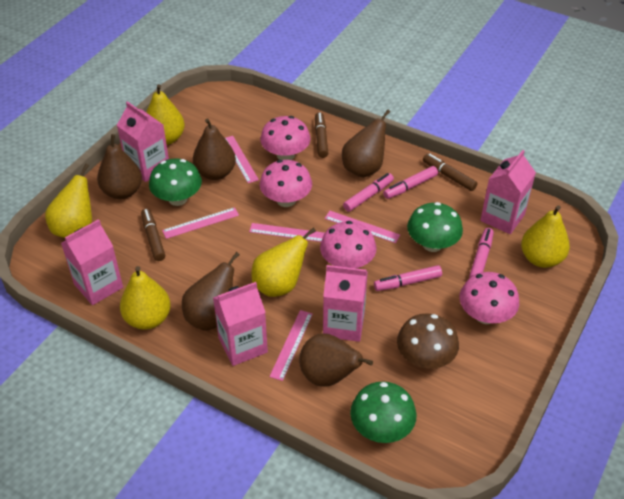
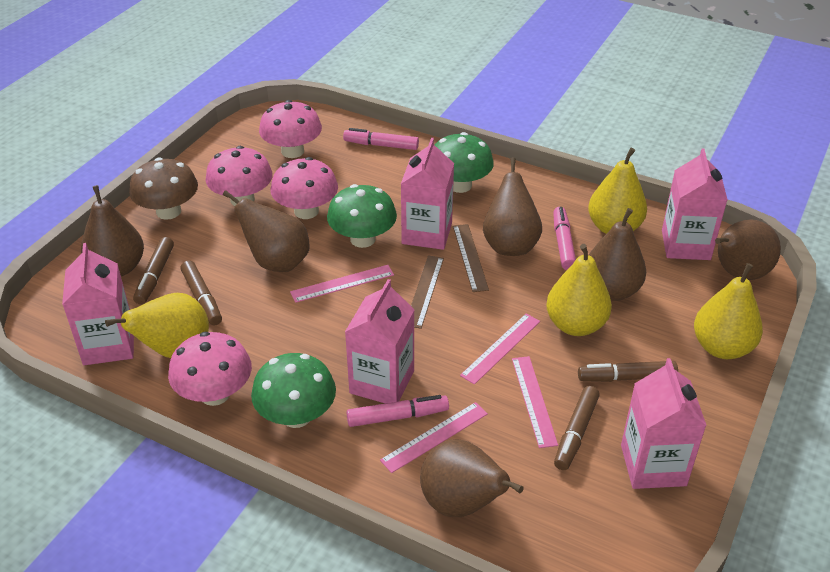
brown marker: 3 -> 4
brown pear: 5 -> 6
brown ruler: 0 -> 2
pink marker: 4 -> 3
pink ruler: 5 -> 4
yellow pear: 5 -> 4

